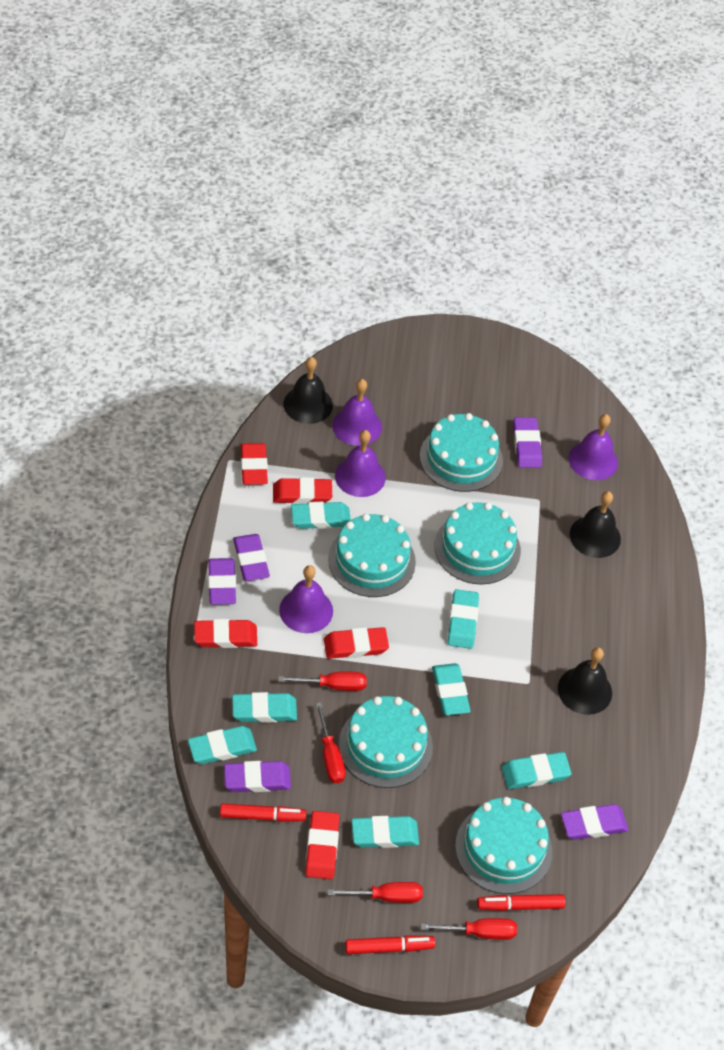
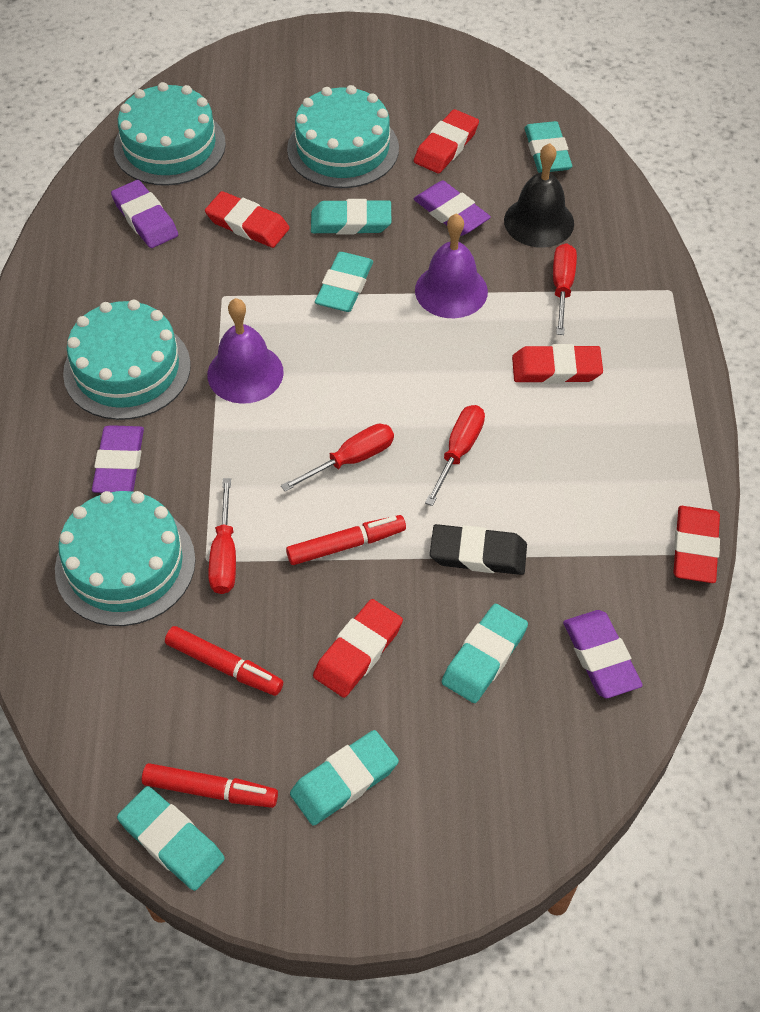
black bell: 3 -> 1
black eraser: 0 -> 1
purple bell: 4 -> 2
purple eraser: 5 -> 4
turquoise cake: 5 -> 4
turquoise eraser: 7 -> 6

